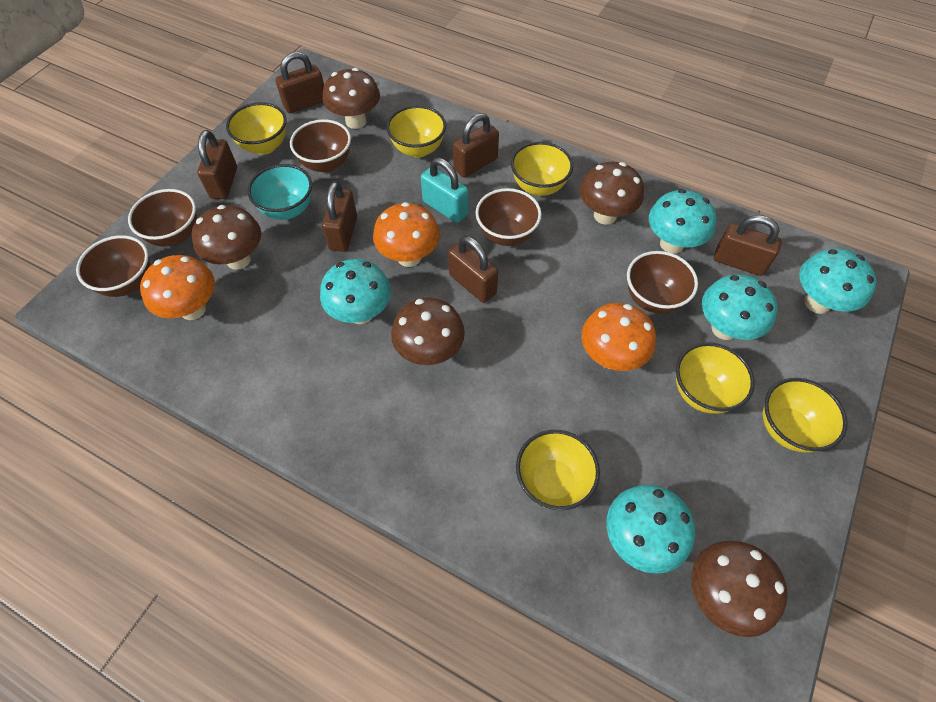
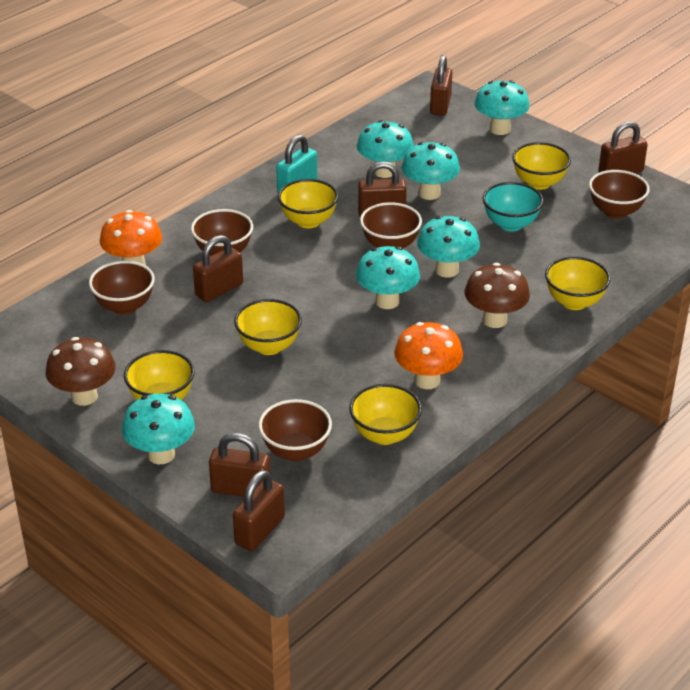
brown mushroom: 5 -> 2
orange mushroom: 3 -> 2
turquoise mushroom: 5 -> 6

